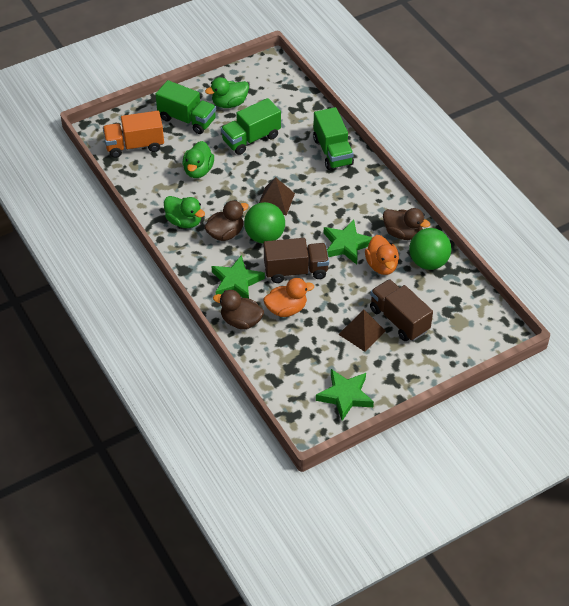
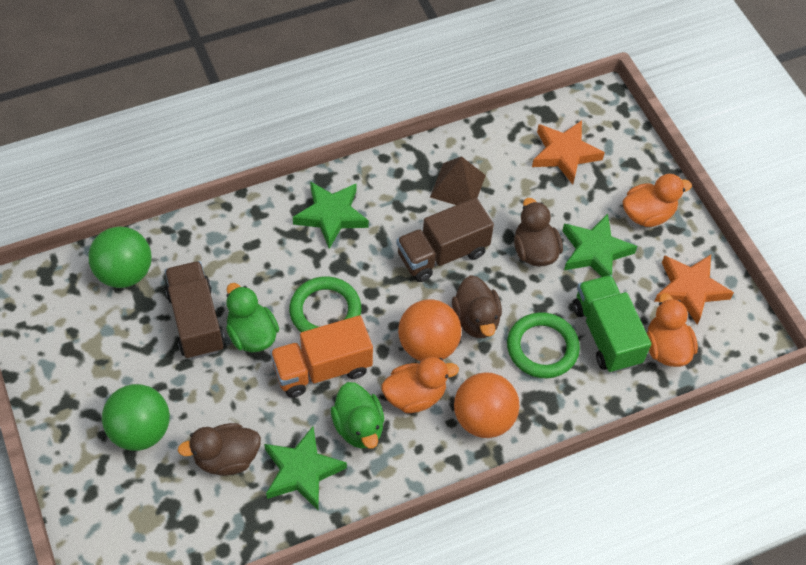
brown pyramid: 2 -> 1
green duck: 3 -> 2
green ring: 0 -> 2
green truck: 3 -> 1
orange ball: 0 -> 2
orange duck: 2 -> 3
orange star: 0 -> 2

